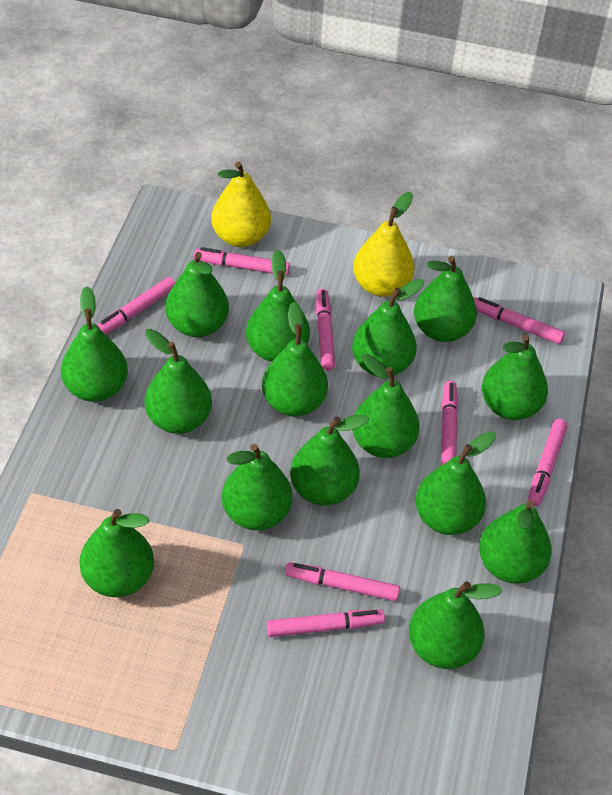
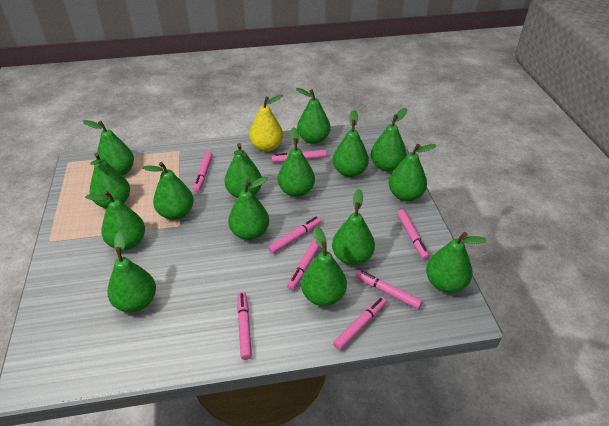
yellow pear: 2 -> 1

